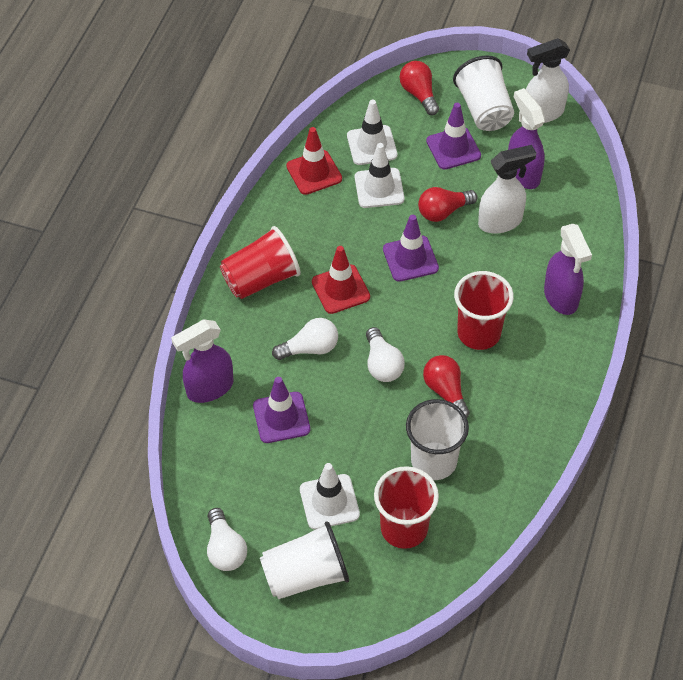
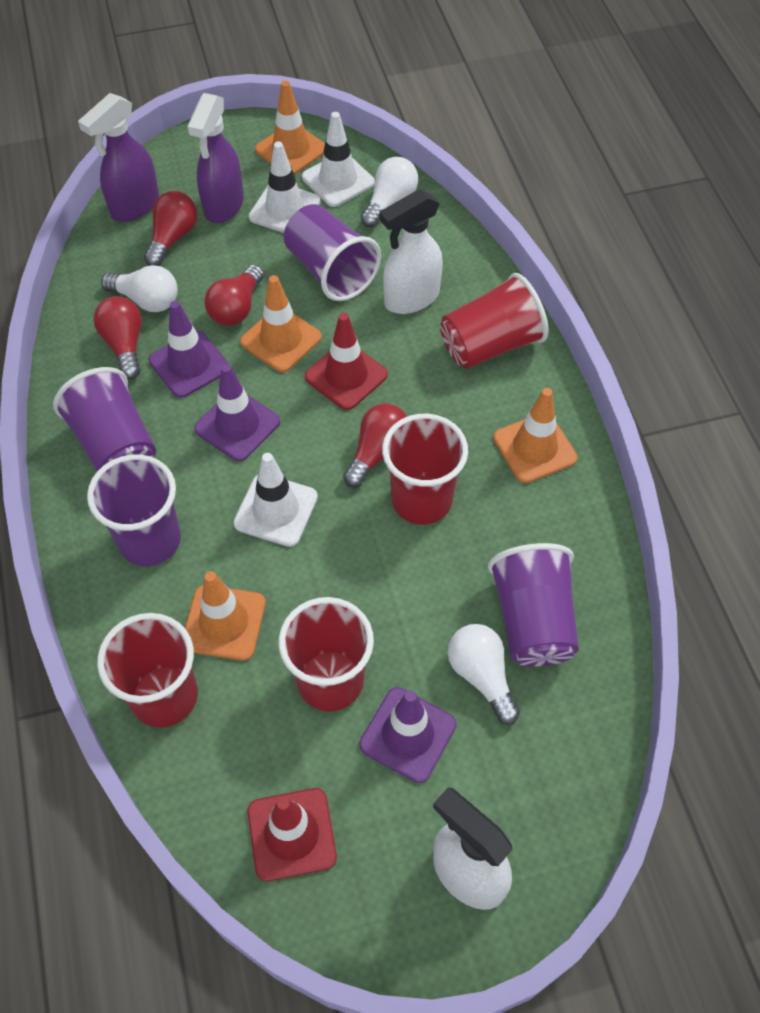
orange traffic cone: 0 -> 4
purple cup: 0 -> 4
purple spray bottle: 3 -> 2
red cup: 3 -> 4
red light bulb: 3 -> 4
white cup: 3 -> 0

